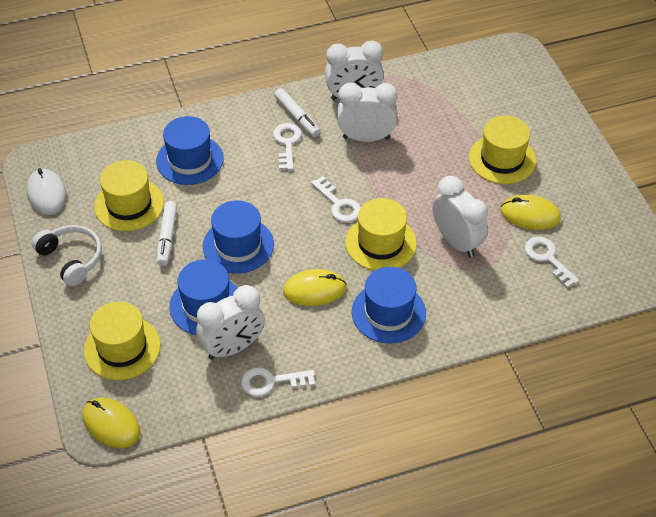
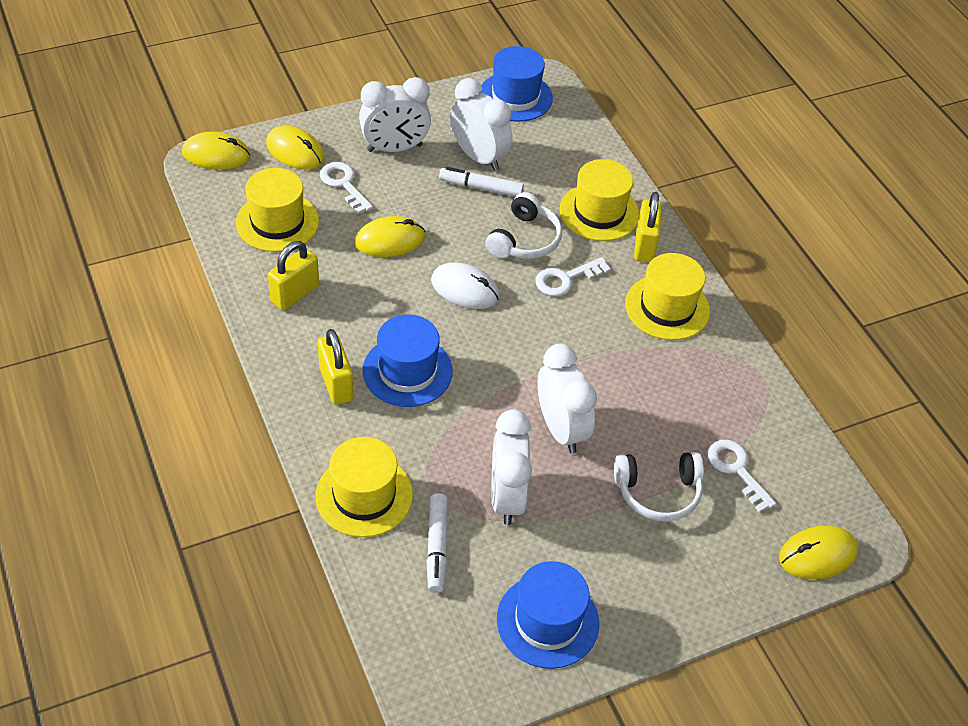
blue hat: 4 -> 3
white headphones: 1 -> 2
white key: 4 -> 3
yellow mouse: 3 -> 4
yellow padlock: 0 -> 3

